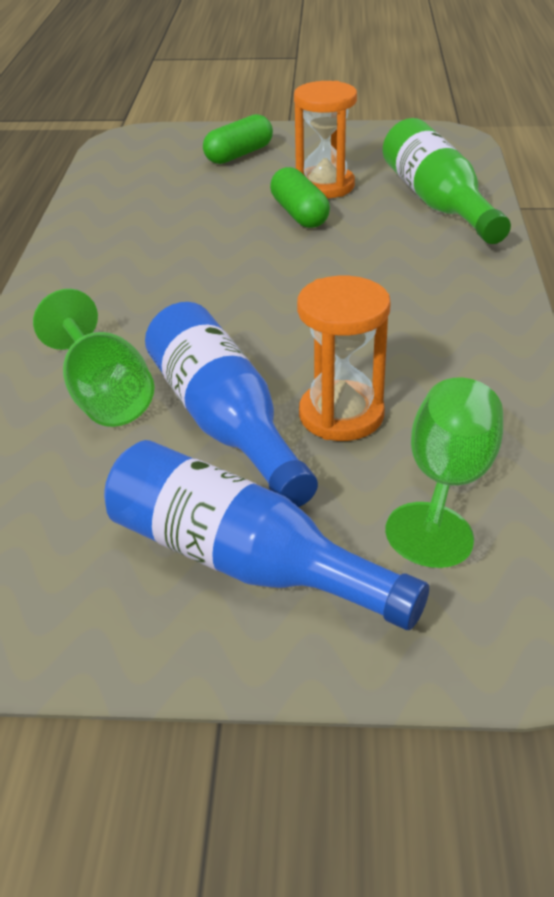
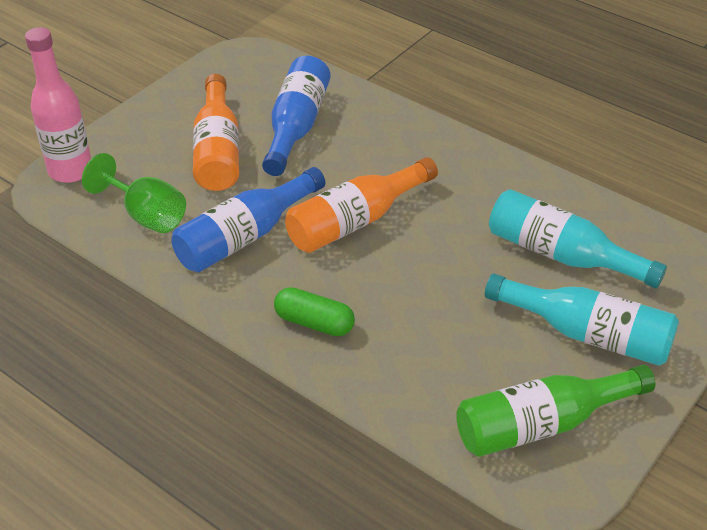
green capsule: 2 -> 1
green goblet: 2 -> 1
orange bottle: 0 -> 2
orange hourglass: 2 -> 0
pink bottle: 0 -> 1
turquoise bottle: 0 -> 2

